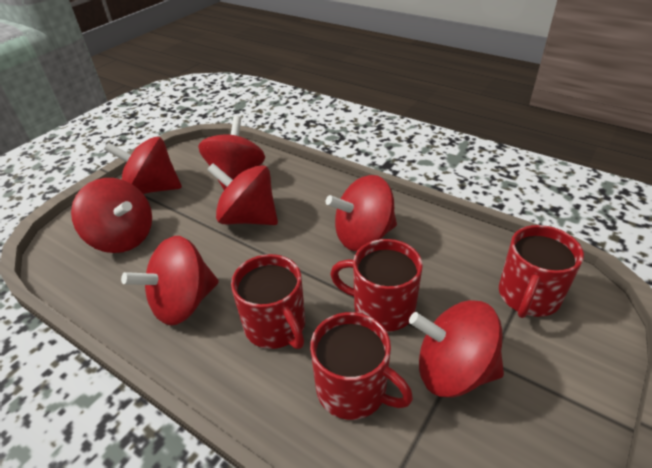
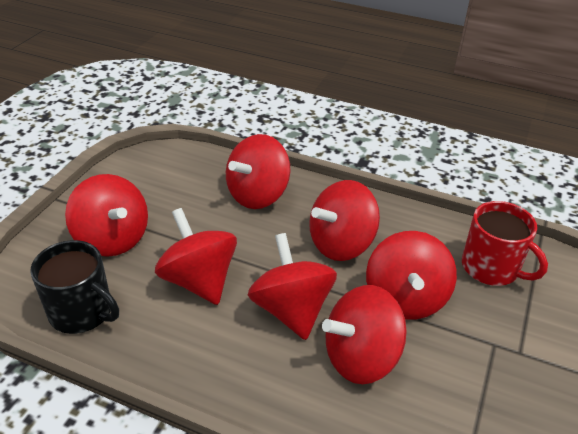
black mug: 0 -> 1
red mug: 4 -> 1

